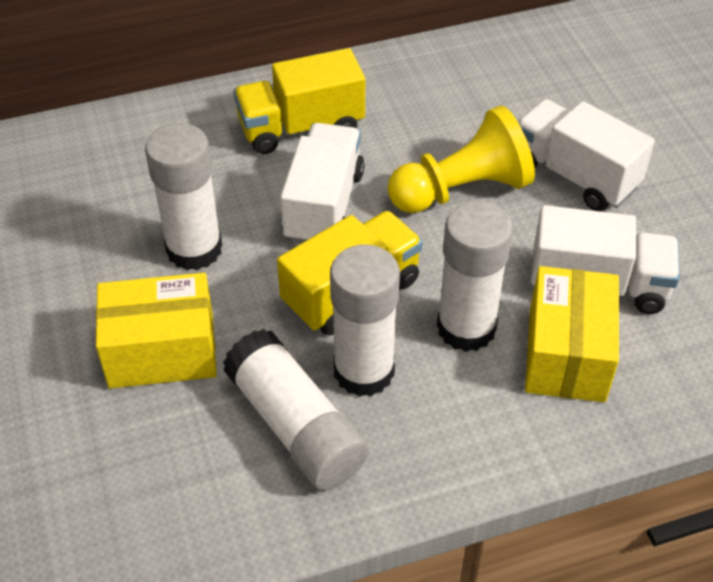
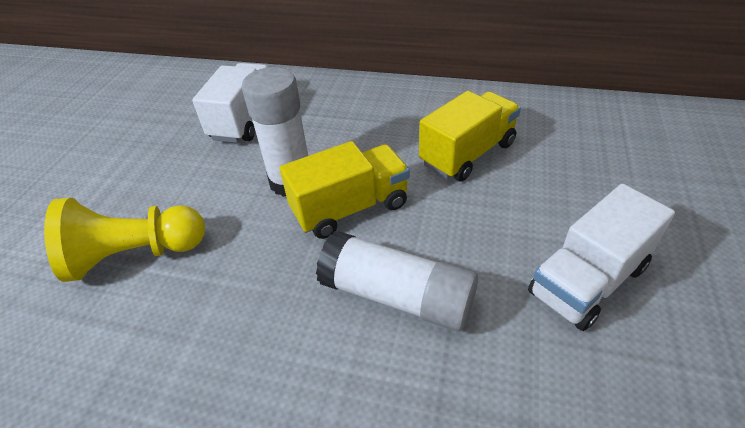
white glue stick: 4 -> 2
white truck: 3 -> 2
yellow box: 2 -> 0

